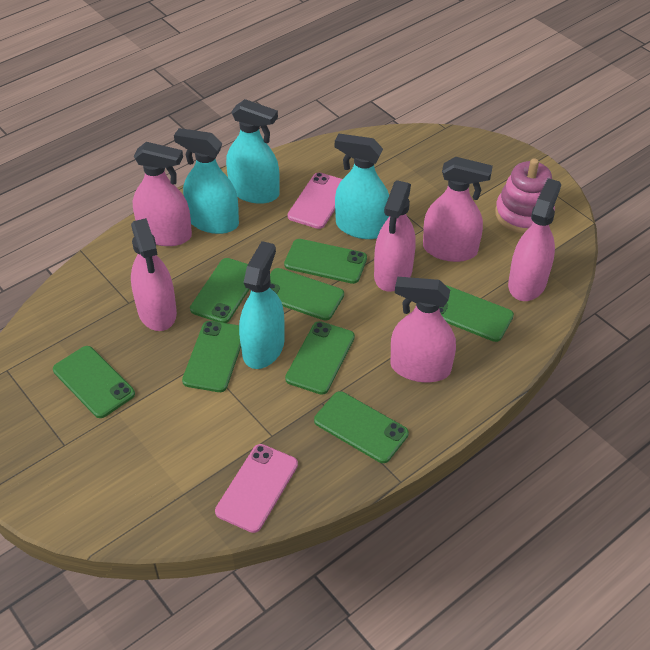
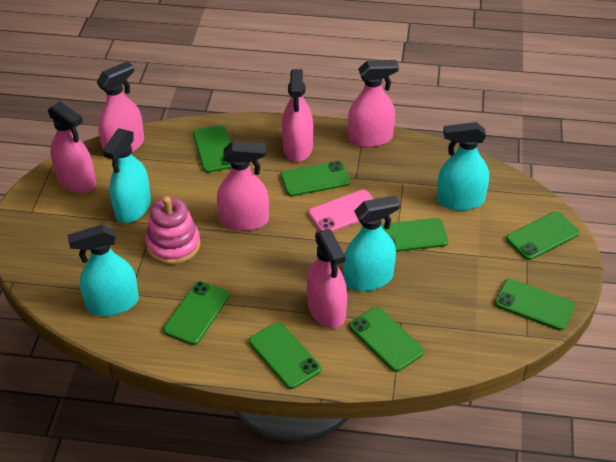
pink phone: 2 -> 1

